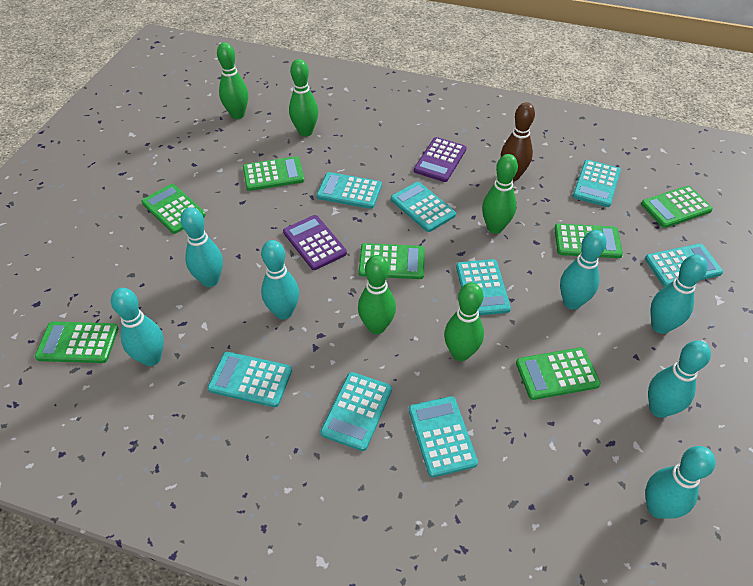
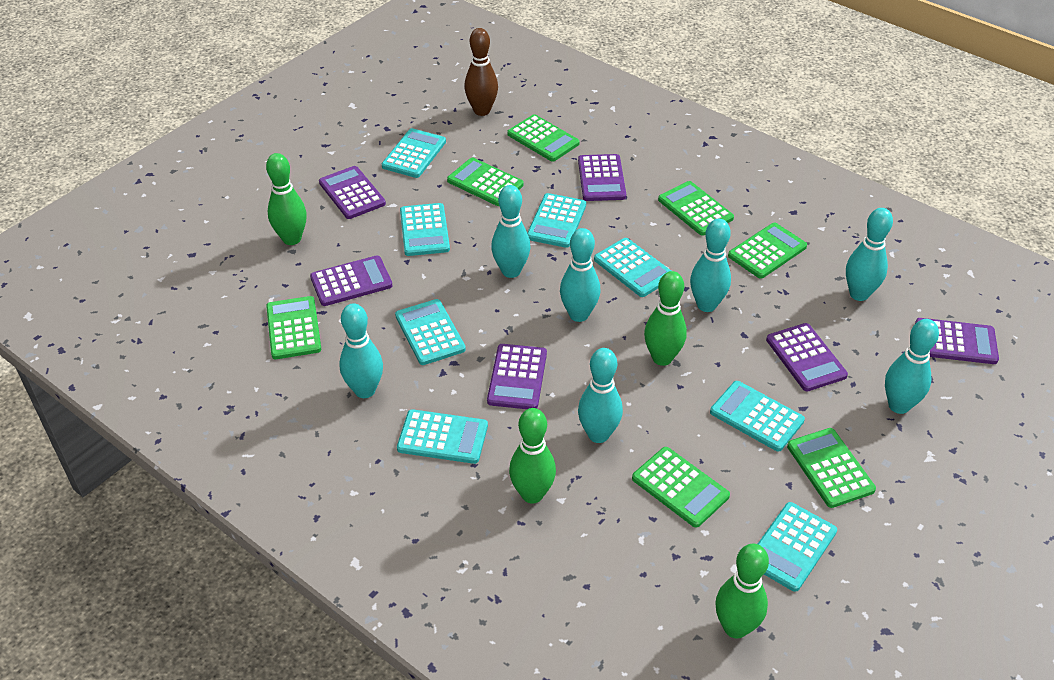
green bowling pin: 5 -> 4
purple calculator: 2 -> 6

